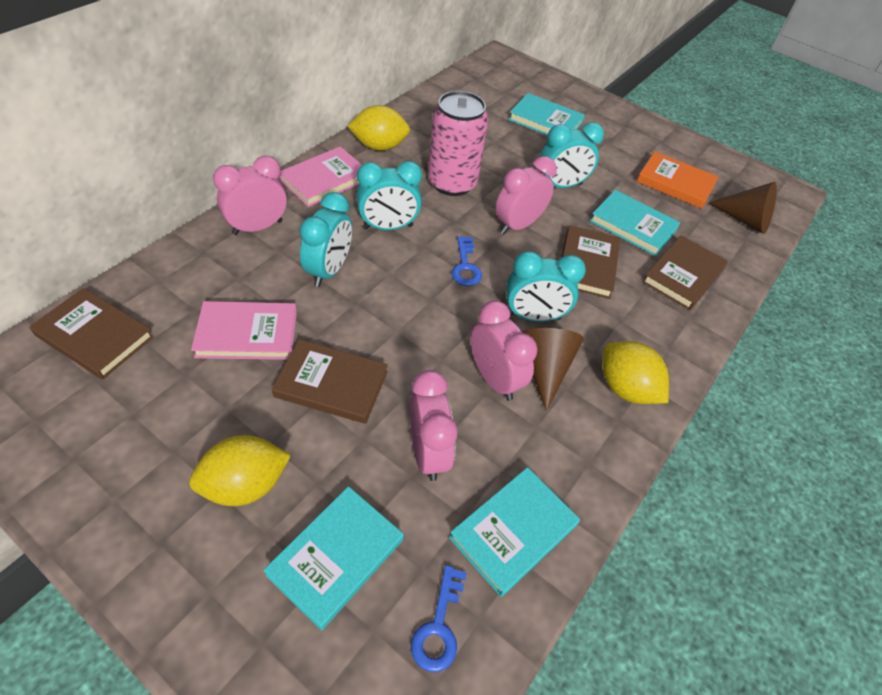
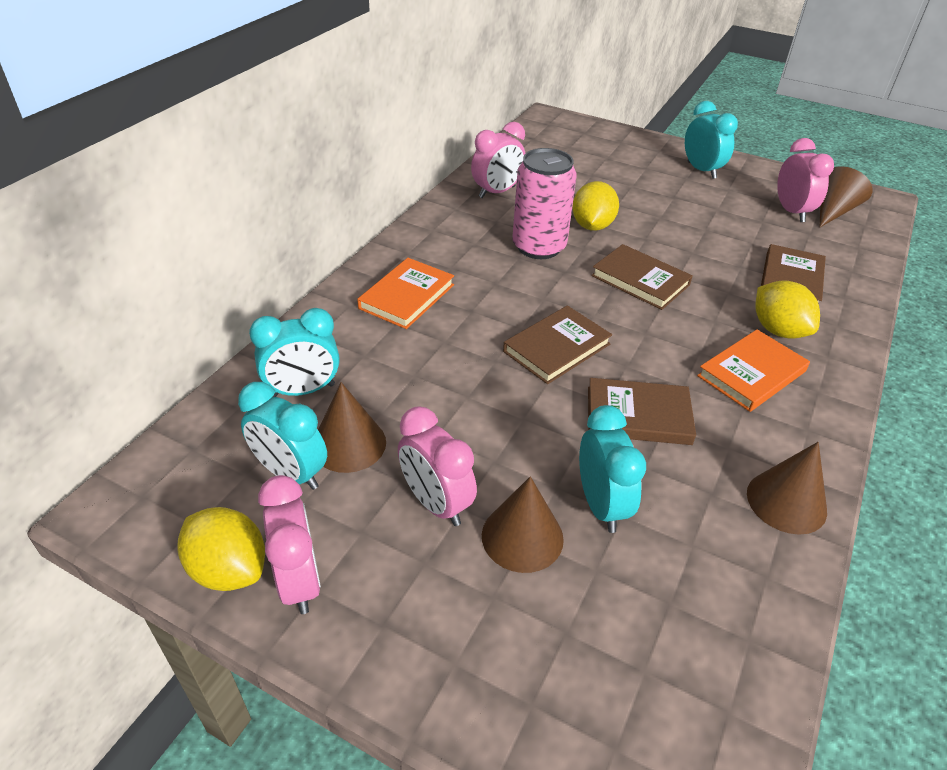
blue key: 2 -> 0
brown cone: 2 -> 4
orange book: 1 -> 2
pink book: 2 -> 0
turquoise book: 4 -> 0

